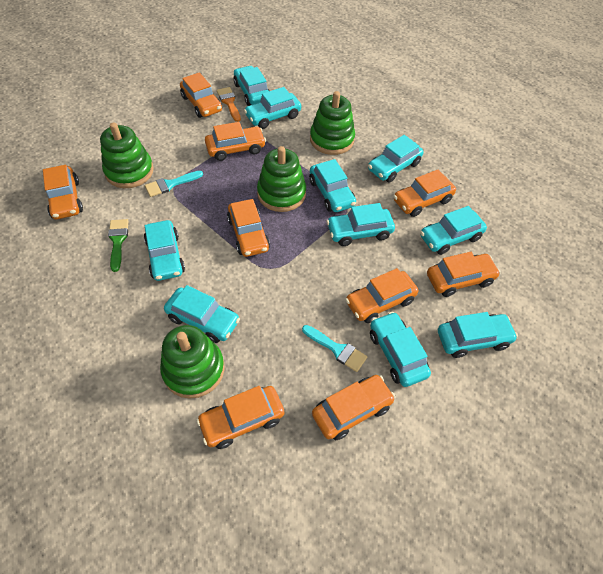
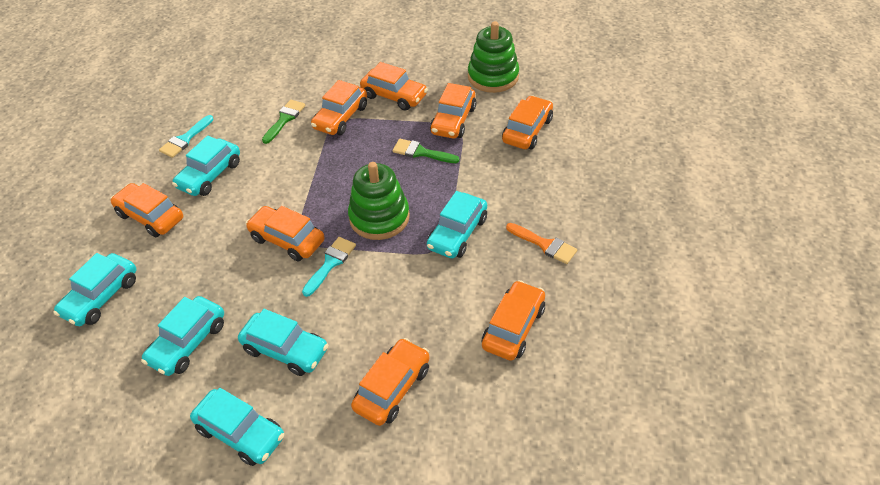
green brush: 1 -> 2
green stacking toy: 4 -> 2
orange car: 9 -> 8
turquoise car: 10 -> 6

